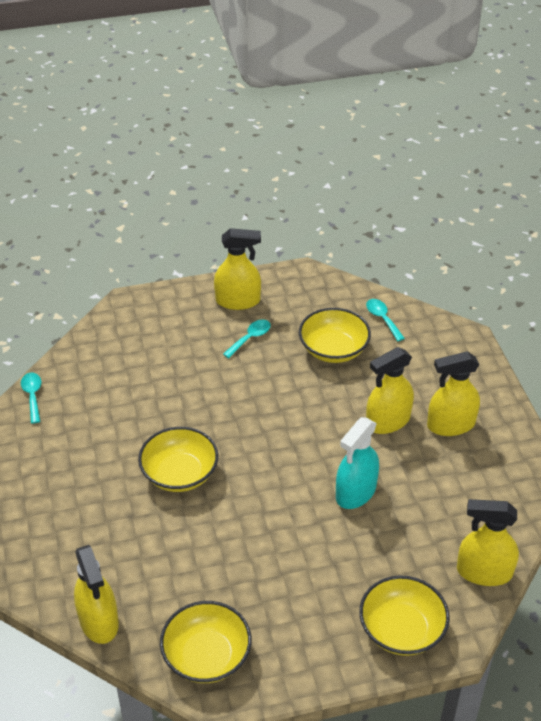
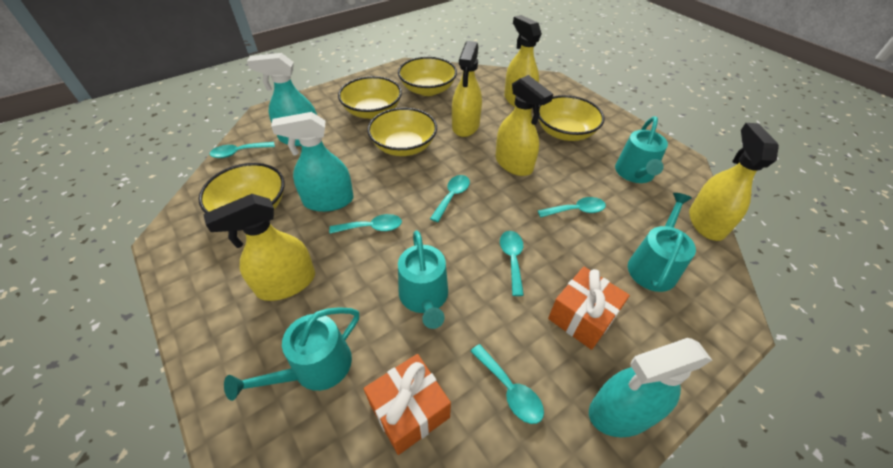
orange gift: 0 -> 2
turquoise spoon: 3 -> 6
turquoise spray bottle: 1 -> 3
turquoise watering can: 0 -> 4
yellow bowl: 4 -> 5

